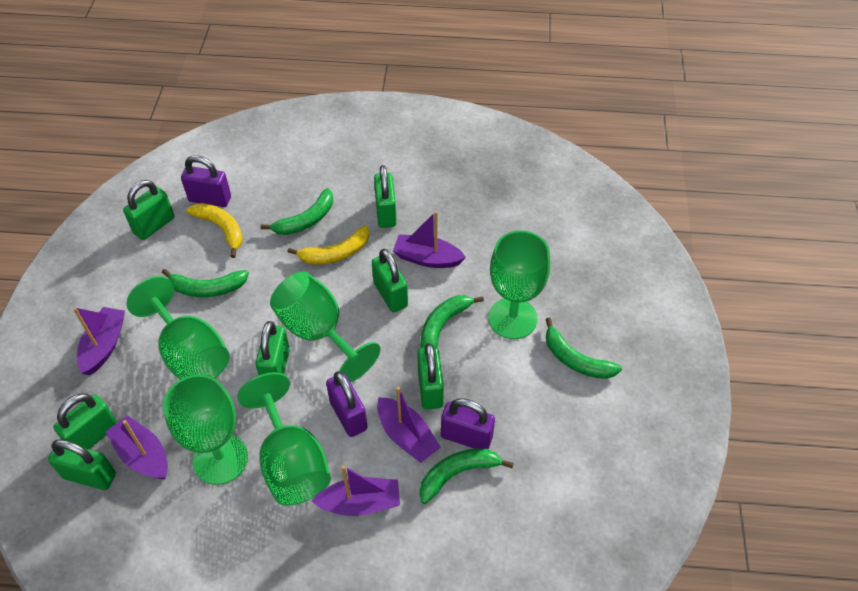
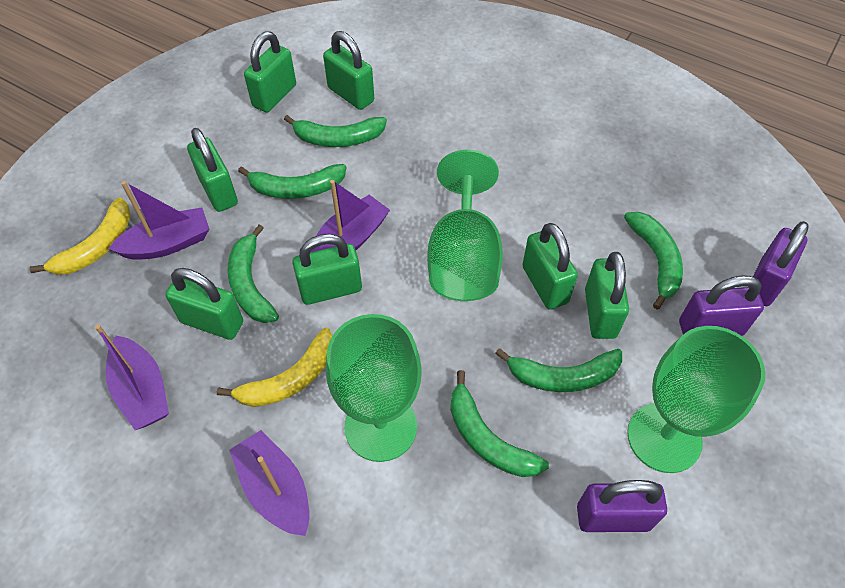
green banana: 5 -> 6
green goblet: 5 -> 3
purple boat: 5 -> 4

